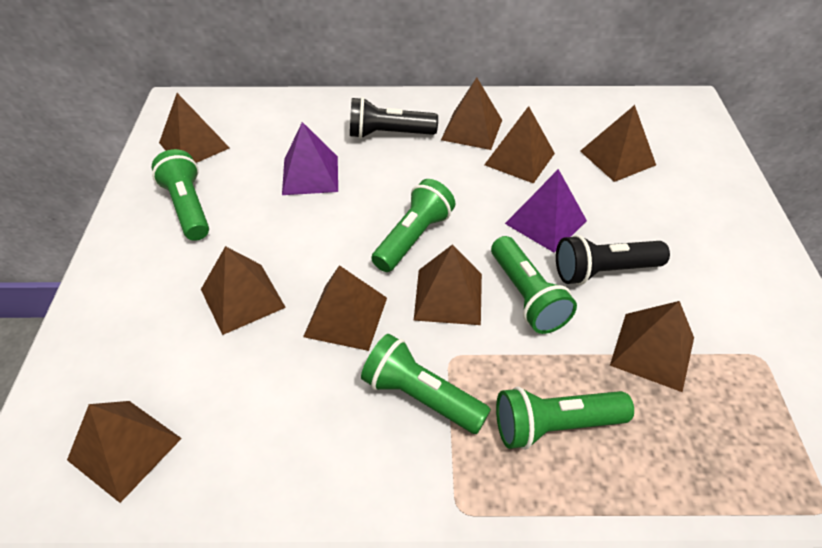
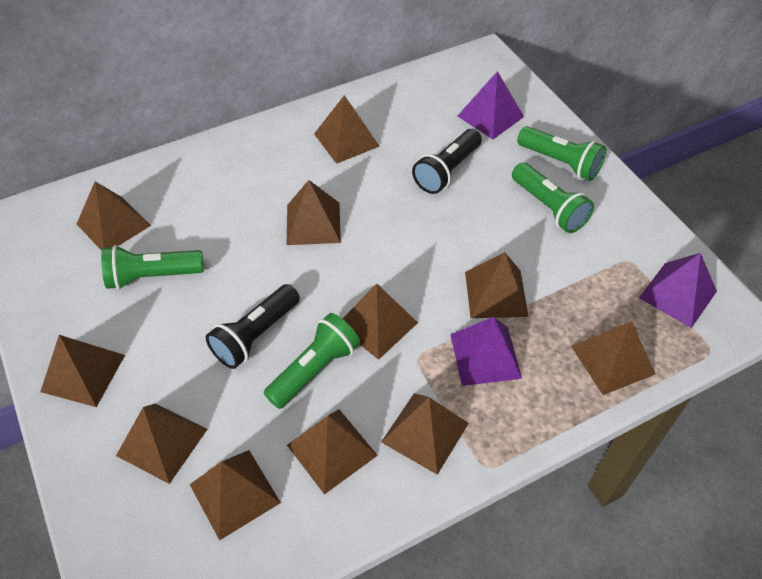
brown pyramid: 9 -> 11
green flashlight: 5 -> 4
purple pyramid: 2 -> 3

